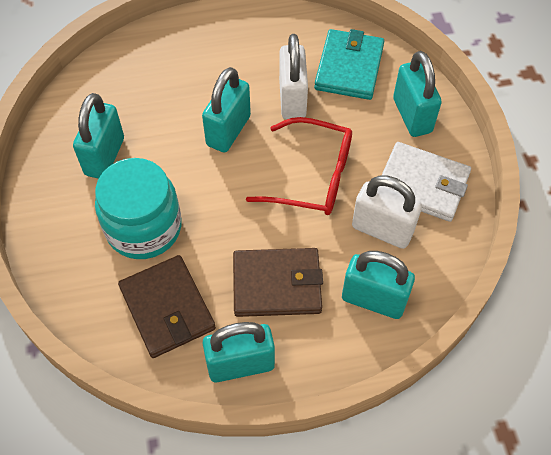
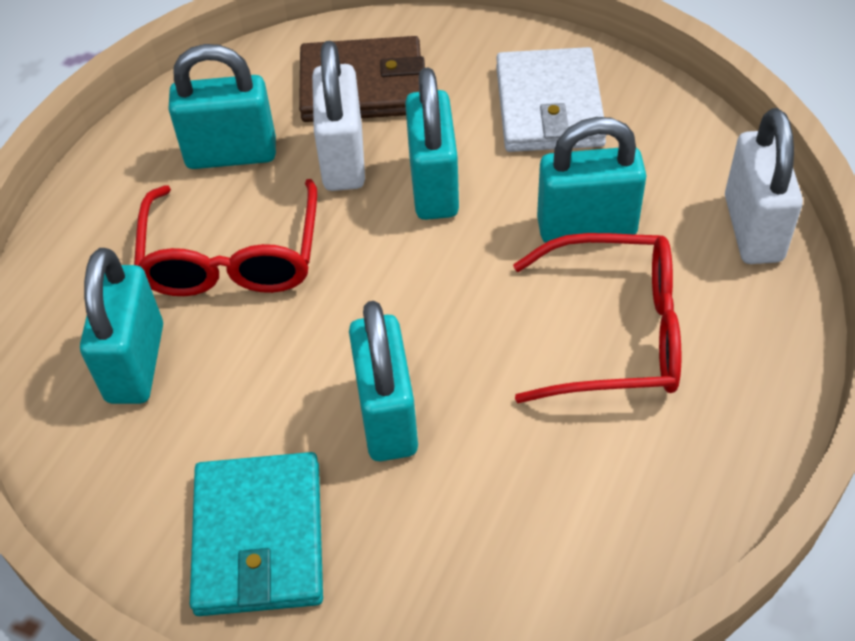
brown wallet: 2 -> 1
red glasses: 1 -> 2
turquoise jar: 1 -> 0

